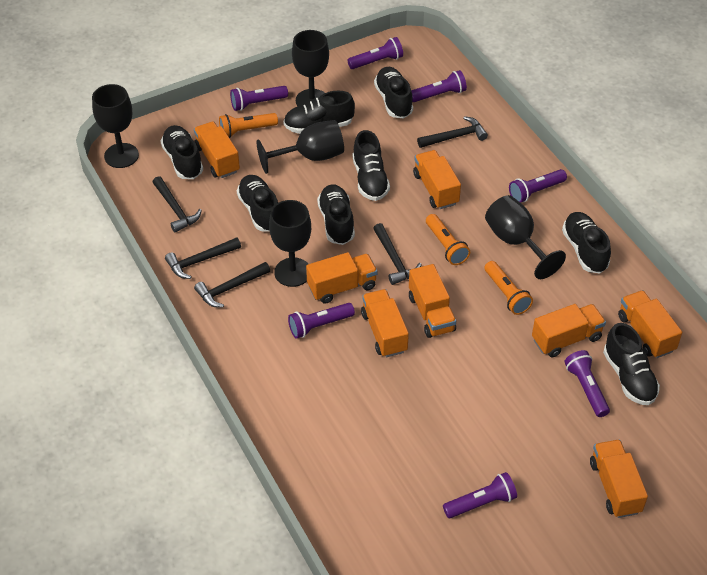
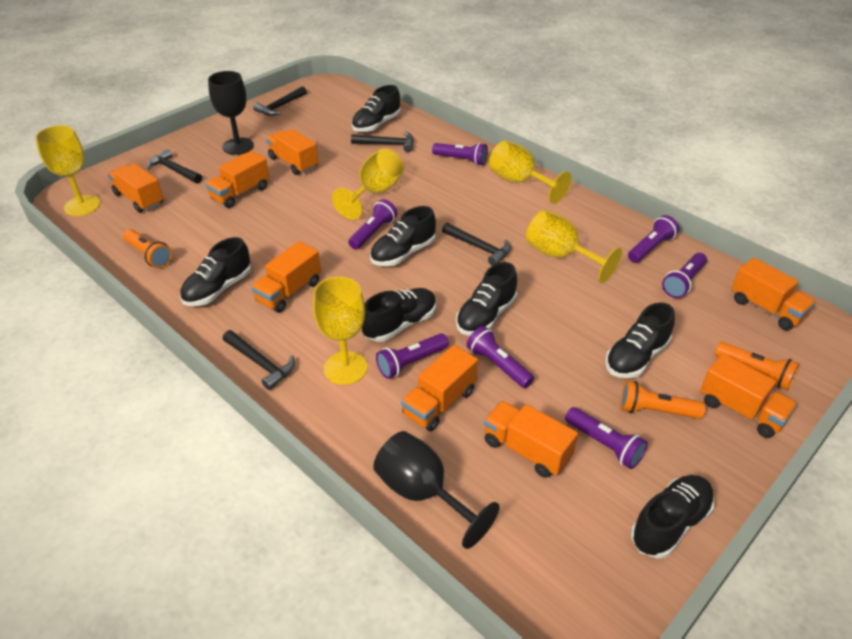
black goblet: 5 -> 2
black shoe: 8 -> 7
yellow goblet: 0 -> 5

